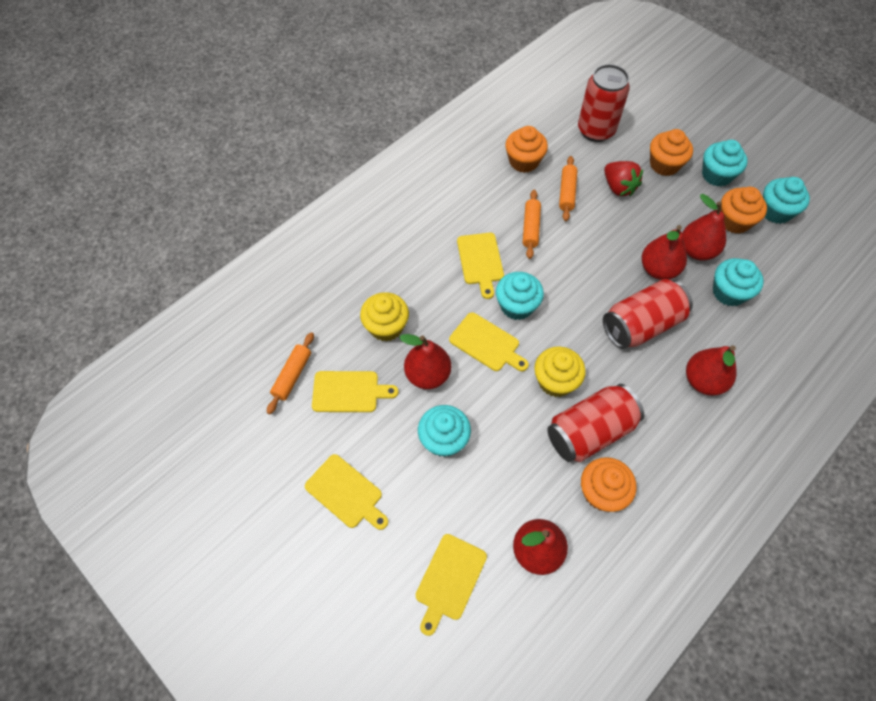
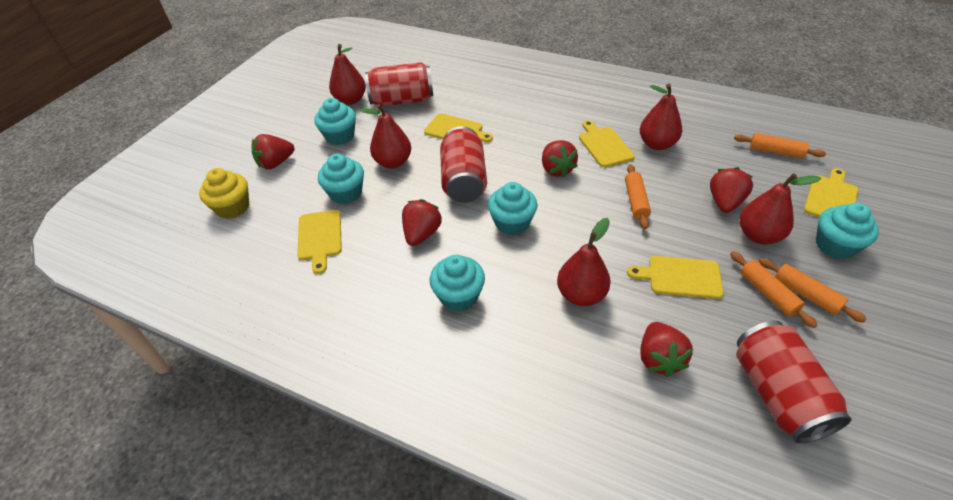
orange cupcake: 4 -> 0
orange rolling pin: 3 -> 4
red strawberry: 1 -> 5
yellow cupcake: 2 -> 1

